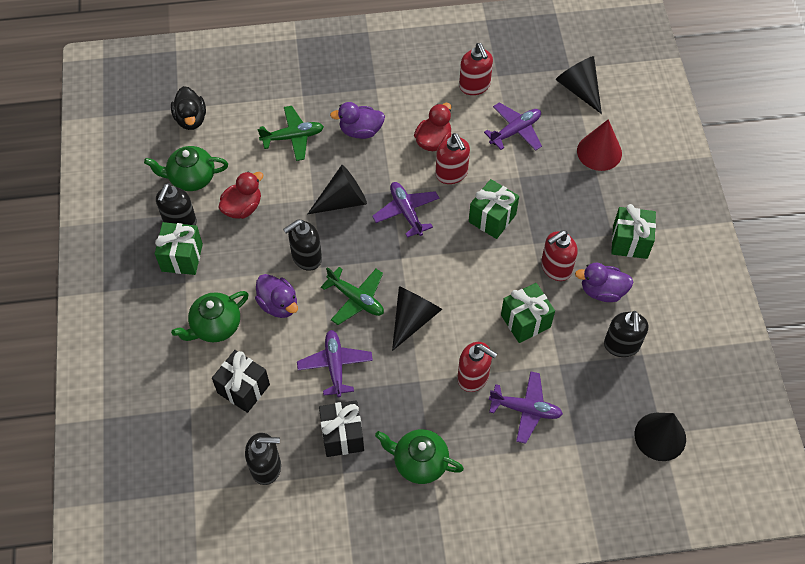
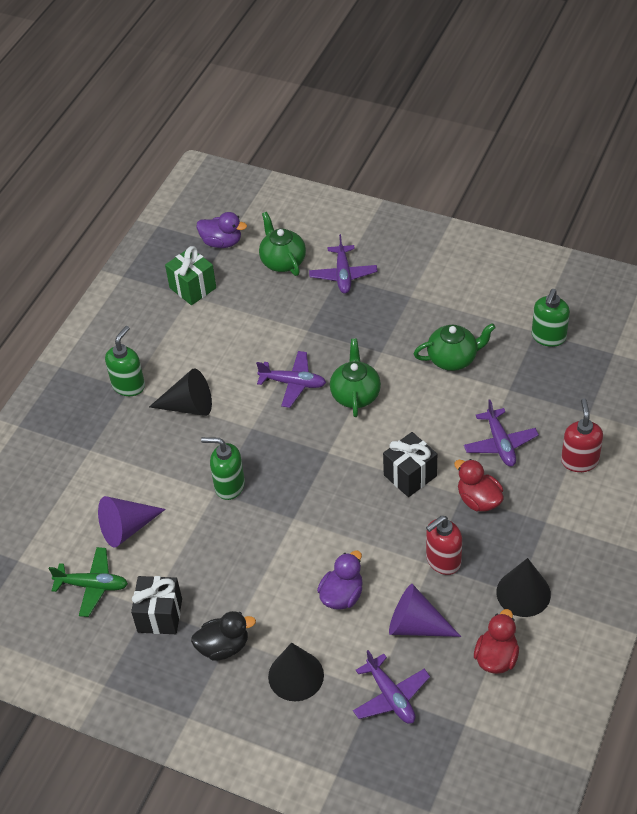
black cone: 4 -> 3
black soap dispenser: 4 -> 0
green gift: 4 -> 1
green plane: 2 -> 1
green soap dispenser: 0 -> 3
purple cone: 0 -> 2
purple duck: 3 -> 2
red cone: 1 -> 0
red soap dispenser: 4 -> 2

